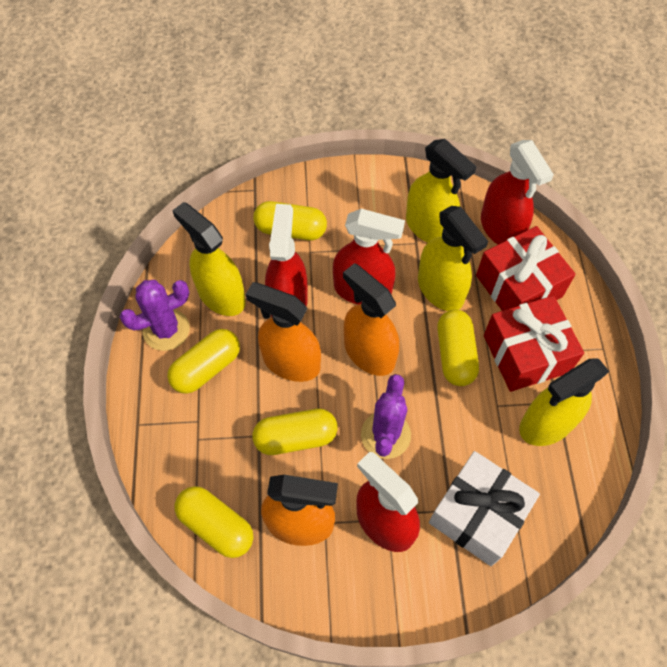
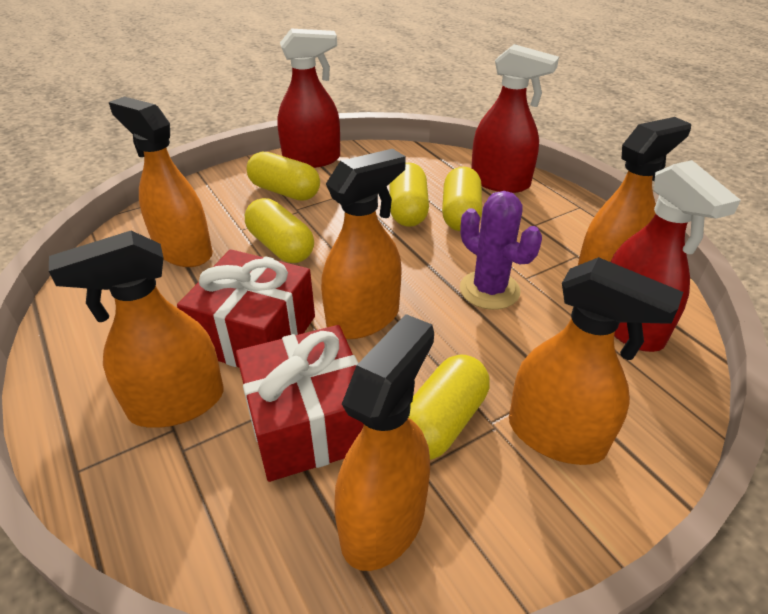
orange spray bottle: 3 -> 6
purple cactus: 2 -> 1
red spray bottle: 4 -> 3
white gift: 1 -> 0
yellow spray bottle: 4 -> 0

